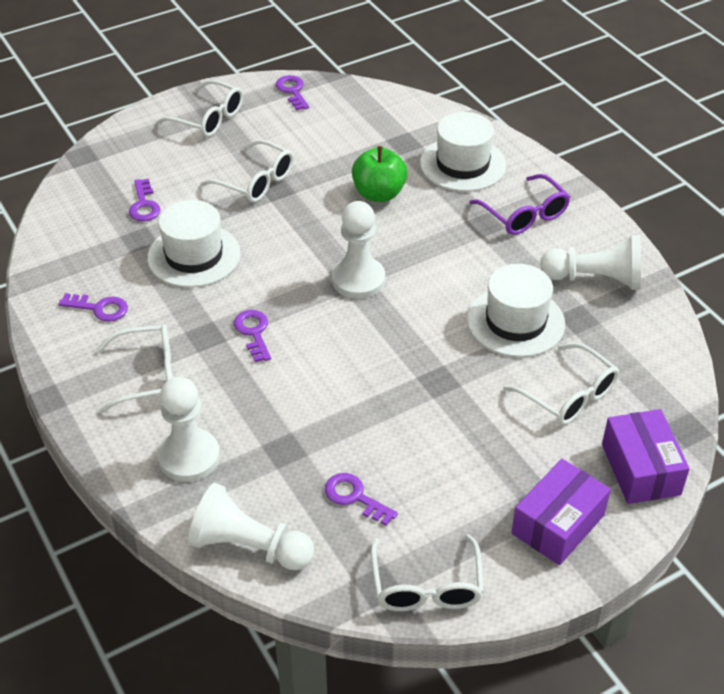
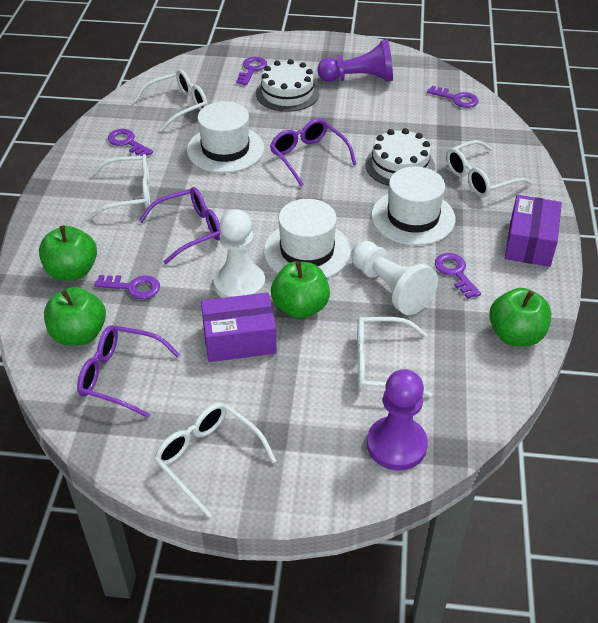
green apple: 1 -> 4
purple glasses: 1 -> 3
purple pawn: 0 -> 2
white cake: 0 -> 2
white pawn: 4 -> 2

